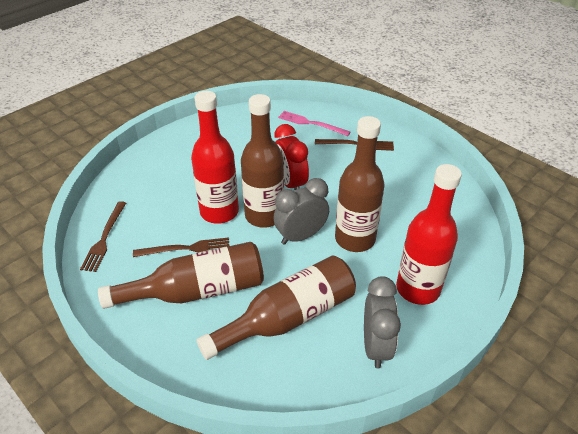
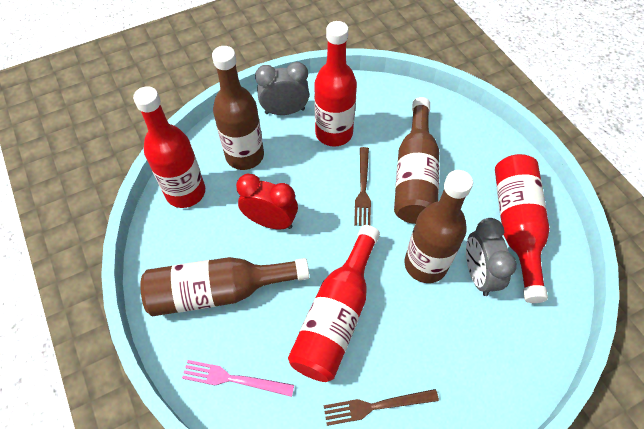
brown fork: 3 -> 2
red bottle: 2 -> 4

